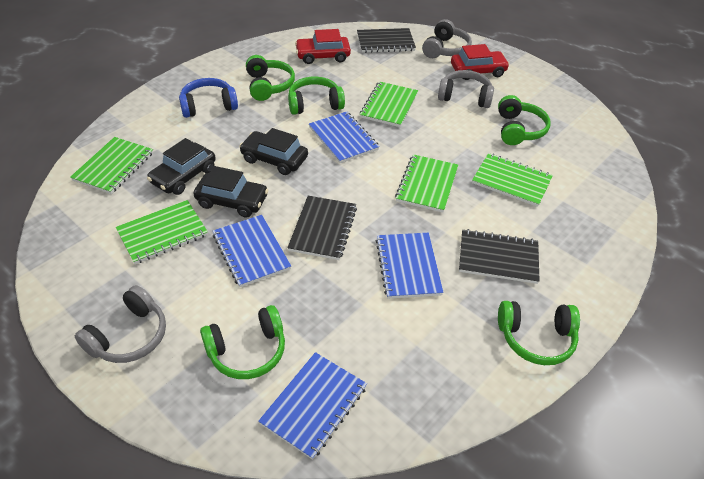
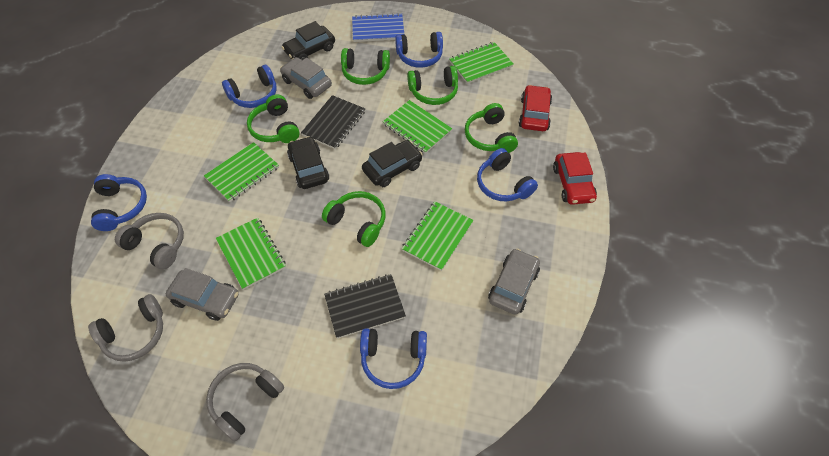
black notebook: 3 -> 2
blue headphones: 1 -> 5
blue notebook: 4 -> 1
grey car: 0 -> 3

